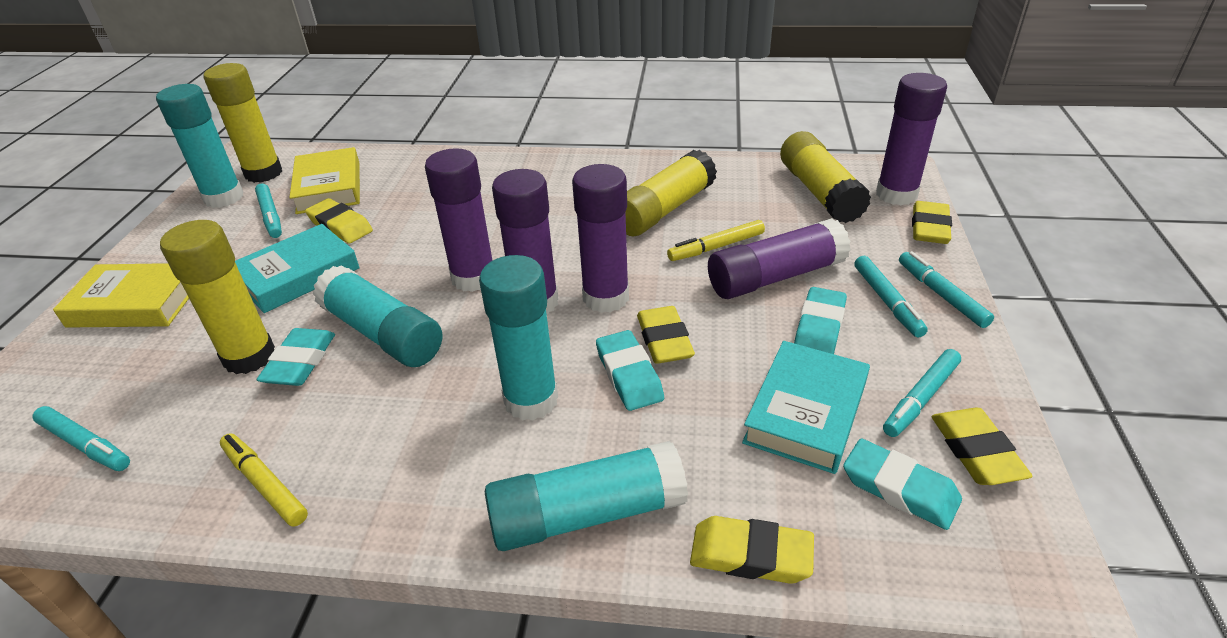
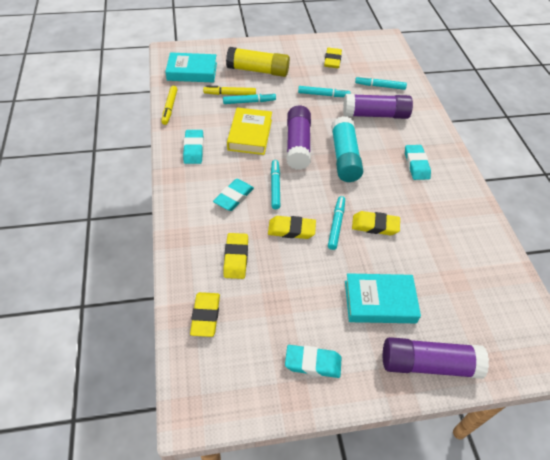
purple glue stick: 5 -> 3
turquoise glue stick: 4 -> 1
yellow book: 2 -> 1
yellow glue stick: 4 -> 1

